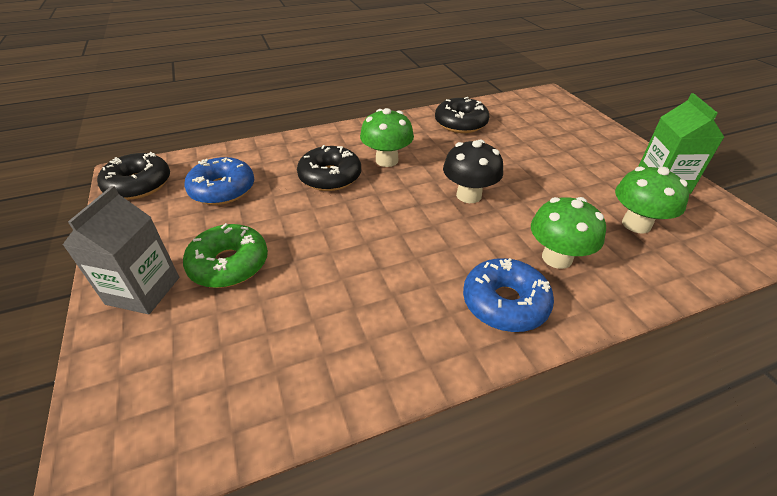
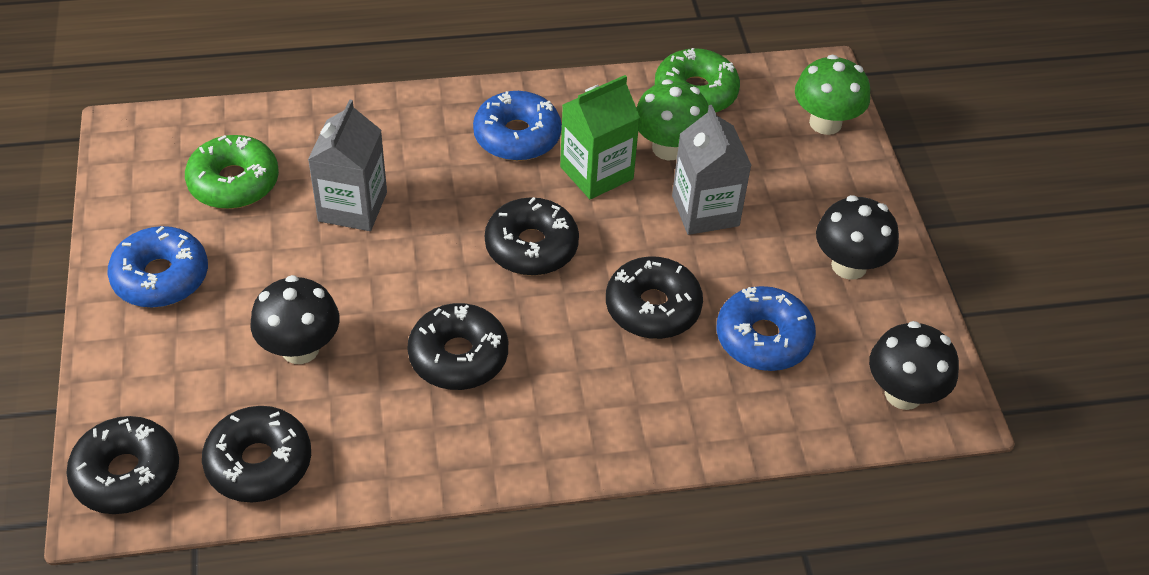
black donut: 3 -> 5
black mushroom: 1 -> 3
blue donut: 2 -> 3
green donut: 1 -> 2
green mushroom: 3 -> 2
grey carton: 1 -> 2

